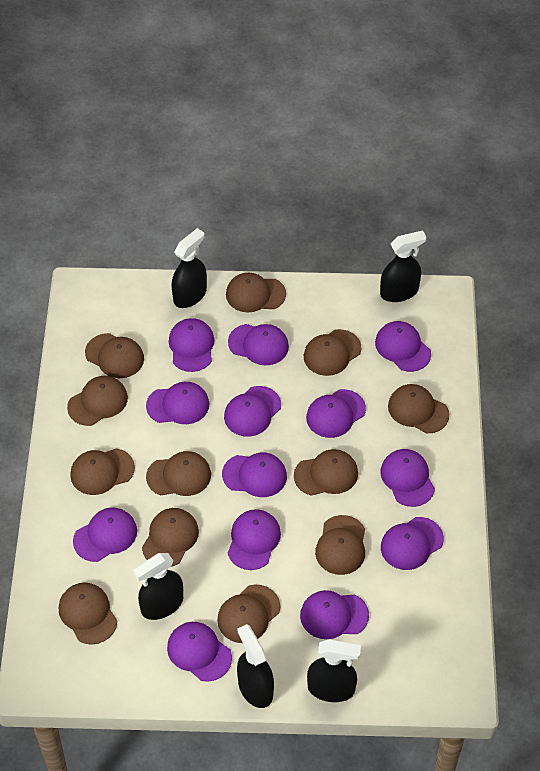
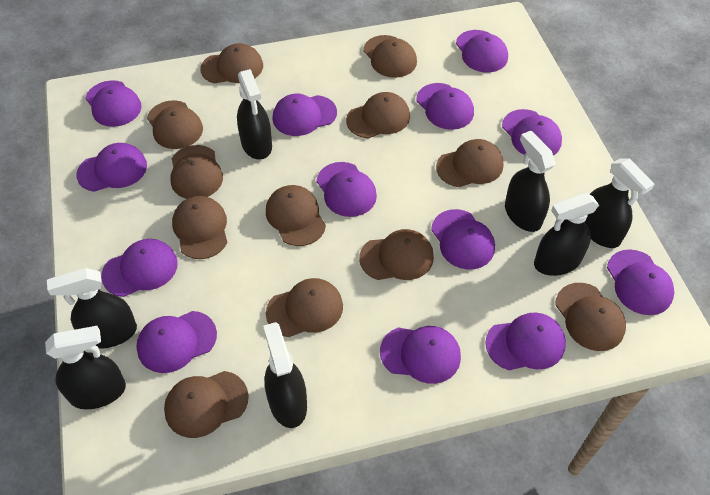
black spray bottle: 5 -> 7

